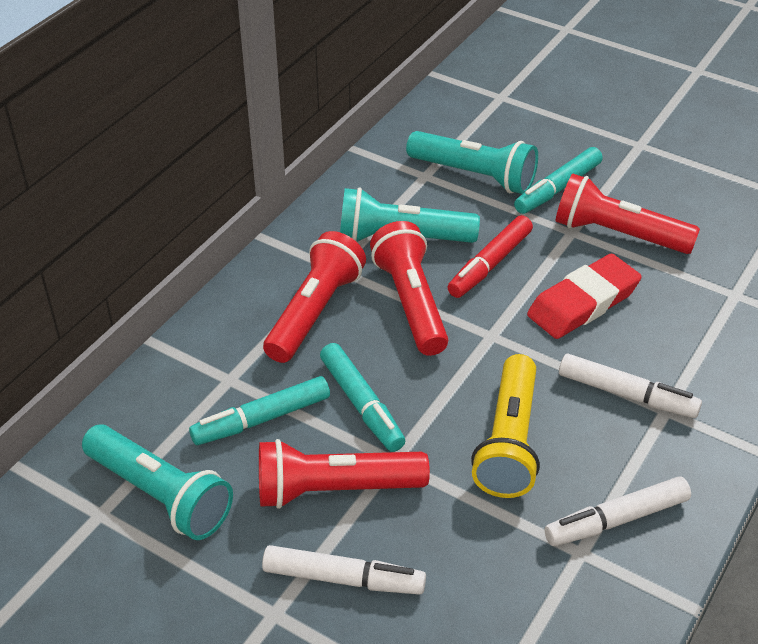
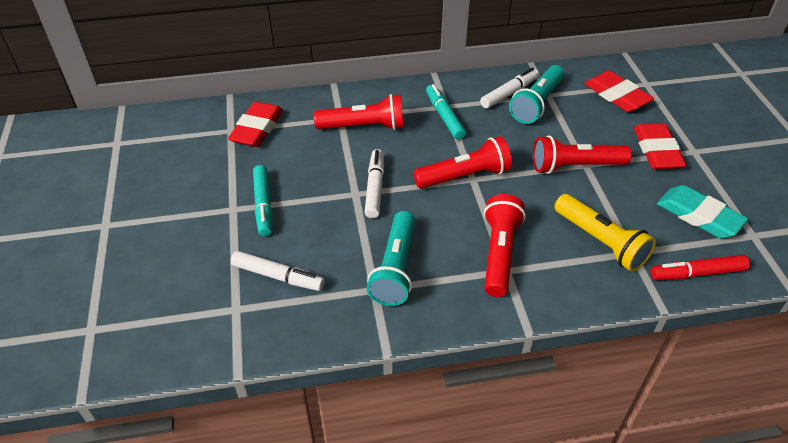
red eraser: 1 -> 3
turquoise eraser: 0 -> 1
turquoise flashlight: 3 -> 2
turquoise marker: 3 -> 2

